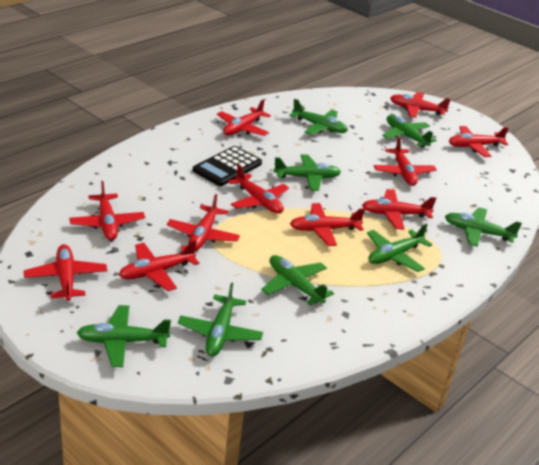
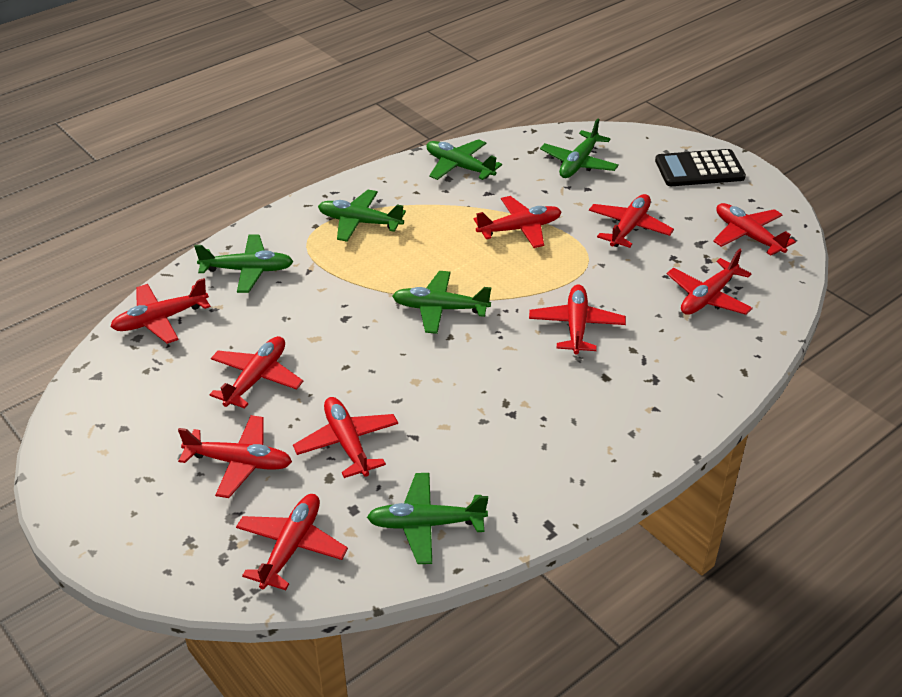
green plane: 8 -> 6
red plane: 11 -> 10

